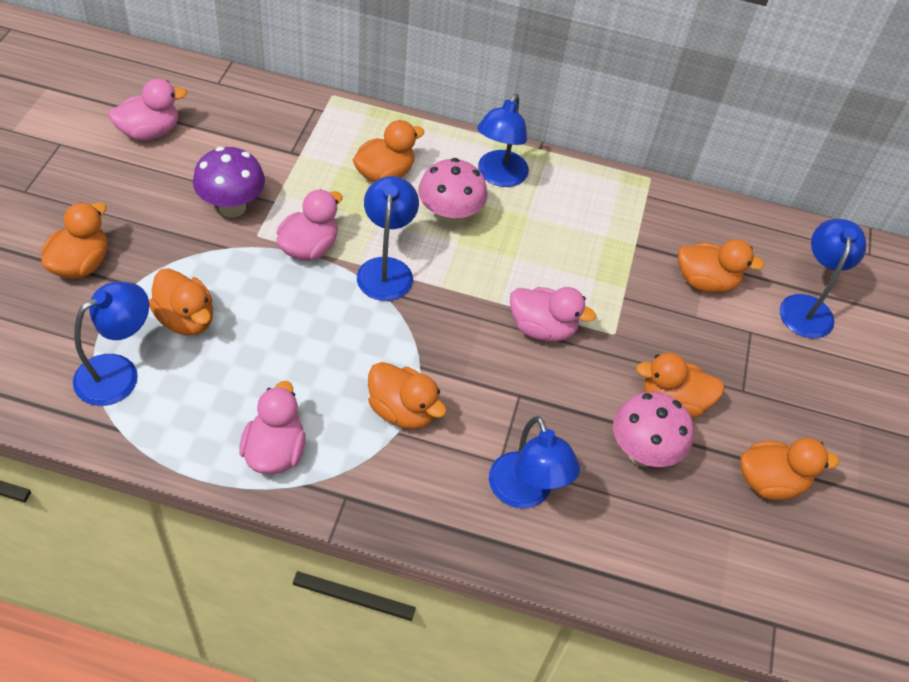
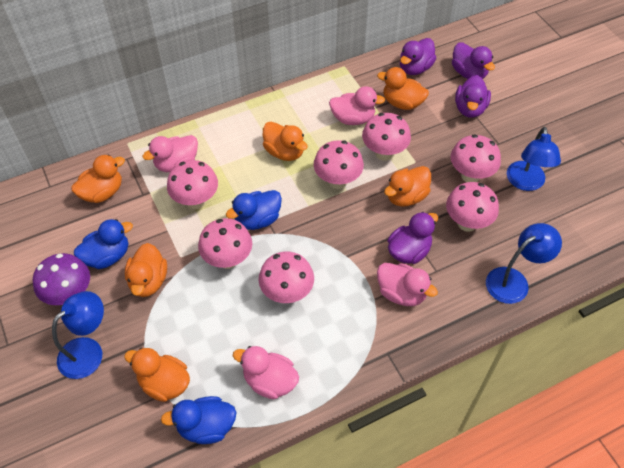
blue duck: 0 -> 3
blue lamp: 5 -> 3
orange duck: 7 -> 6
pink mushroom: 2 -> 7
purple duck: 0 -> 4

